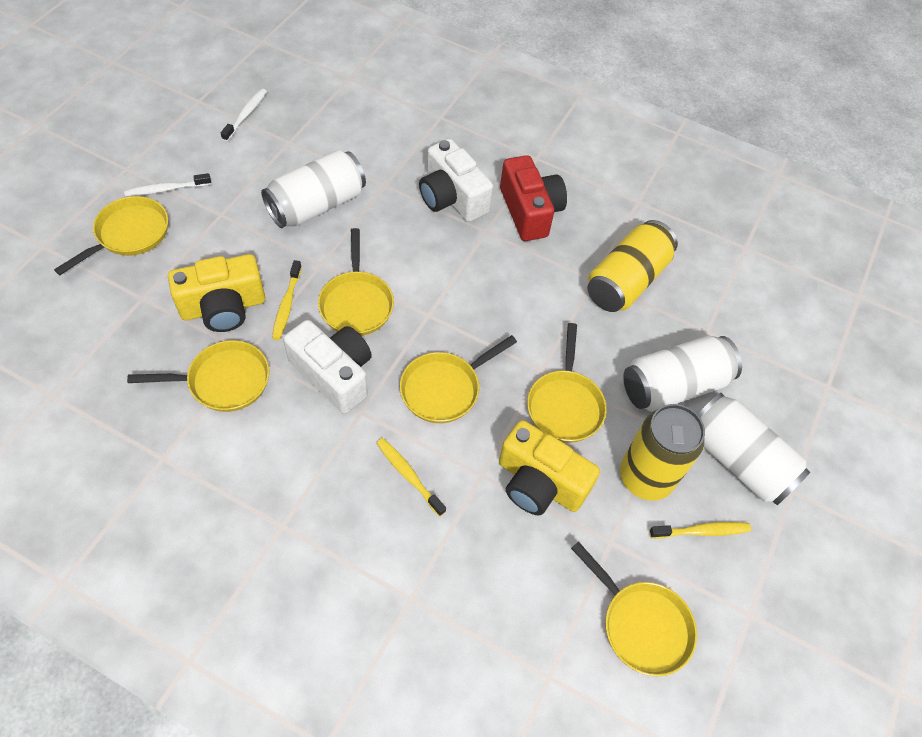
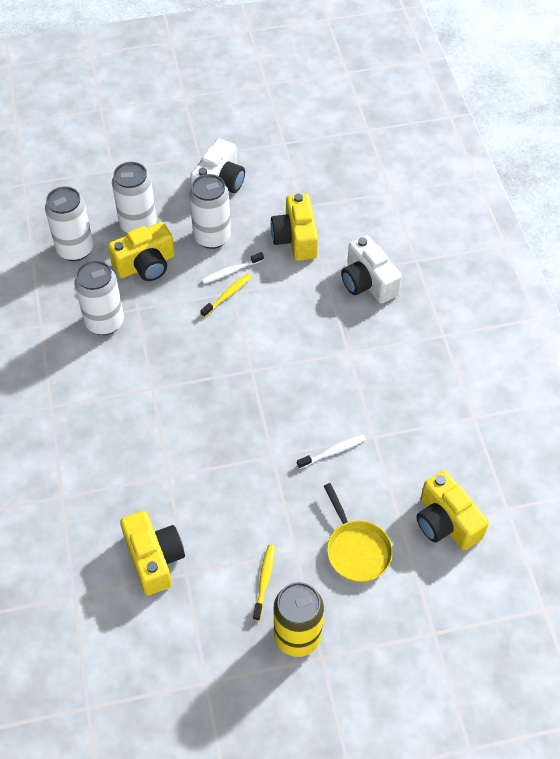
red camera: 1 -> 0
white can: 3 -> 4
yellow camera: 2 -> 4
yellow can: 2 -> 1
yellow pan: 6 -> 1
yellow toothbrush: 3 -> 2

